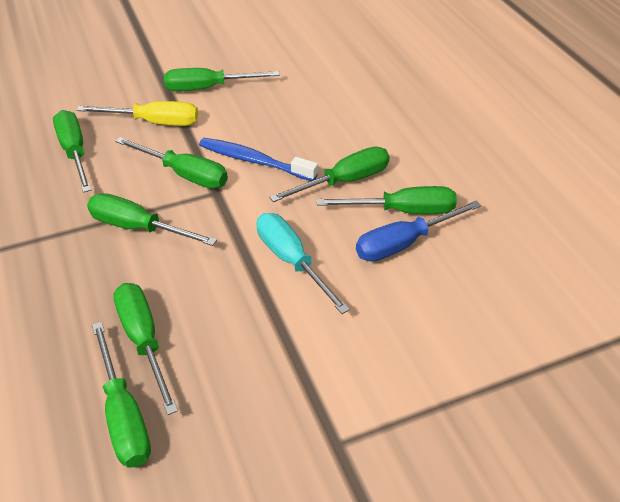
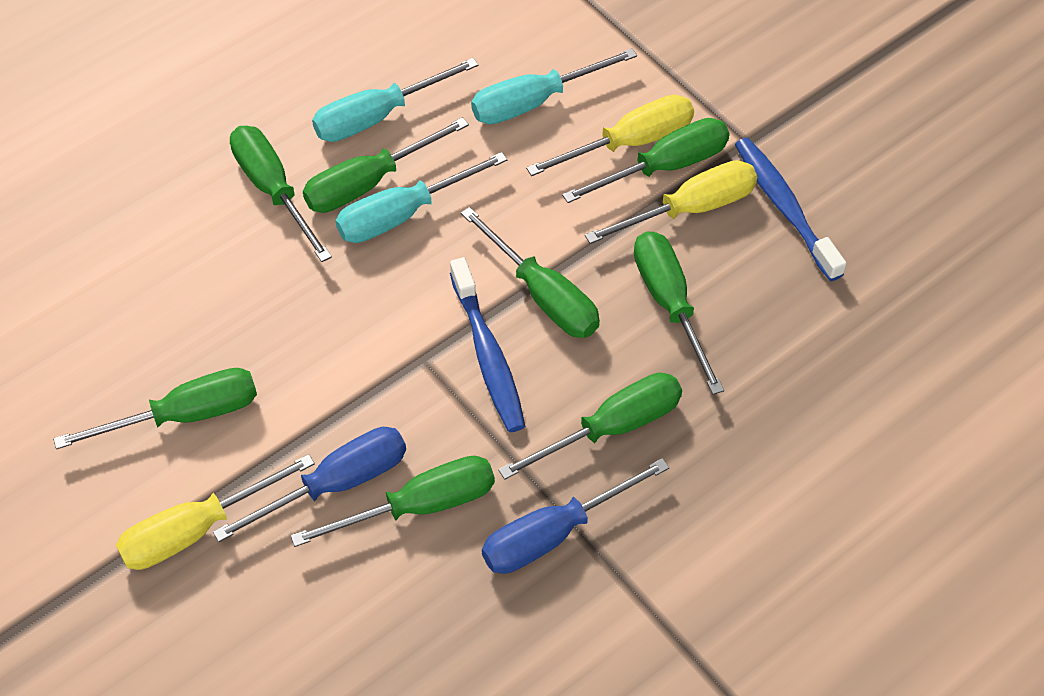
blue screwdriver: 1 -> 2
blue toothbrush: 1 -> 2
turquoise screwdriver: 1 -> 3
yellow screwdriver: 1 -> 3

